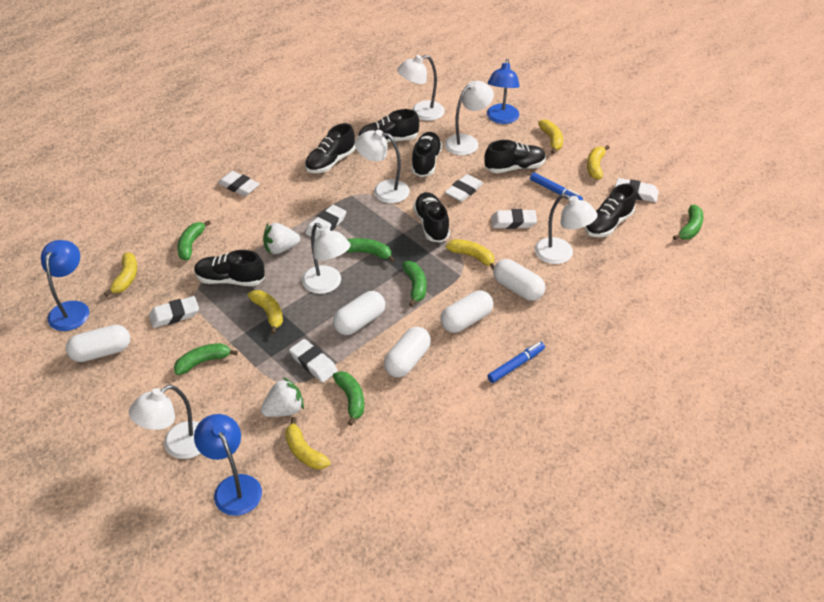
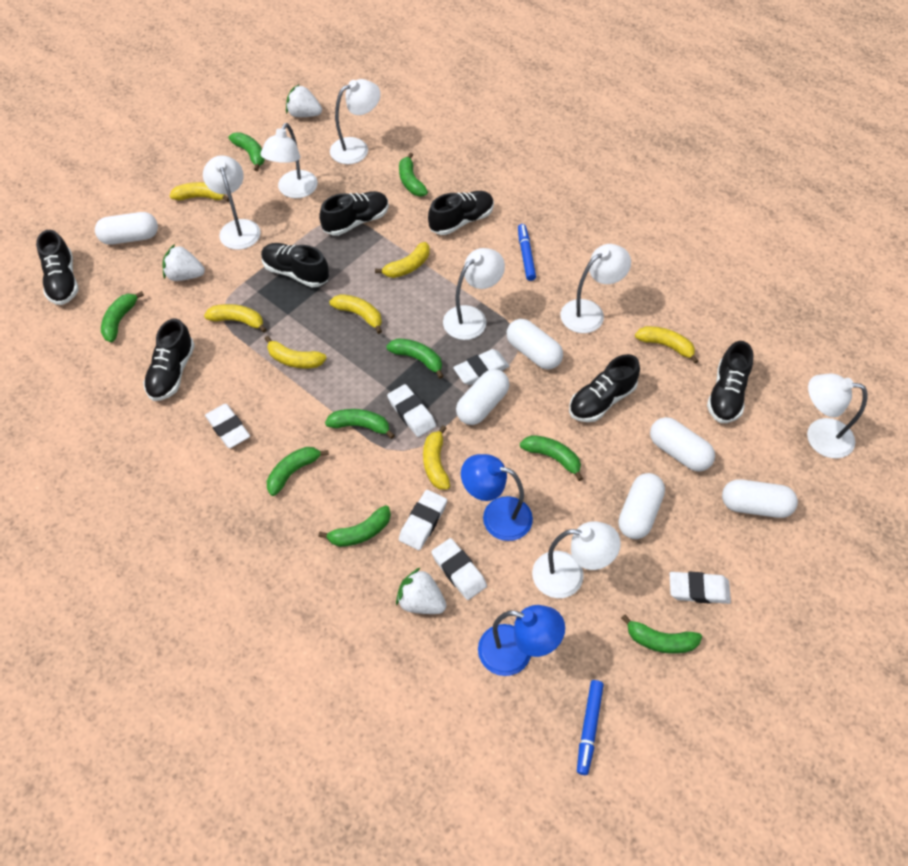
blue lamp: 3 -> 2
green banana: 6 -> 9
white capsule: 5 -> 6
white eraser: 7 -> 6
white lamp: 6 -> 7
white strawberry: 2 -> 3
yellow banana: 6 -> 7

